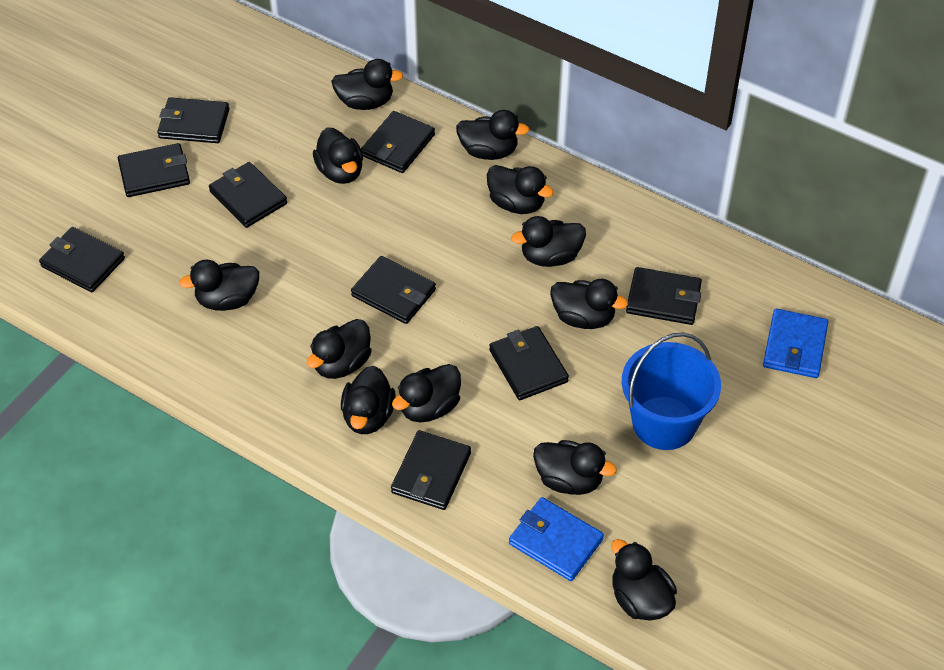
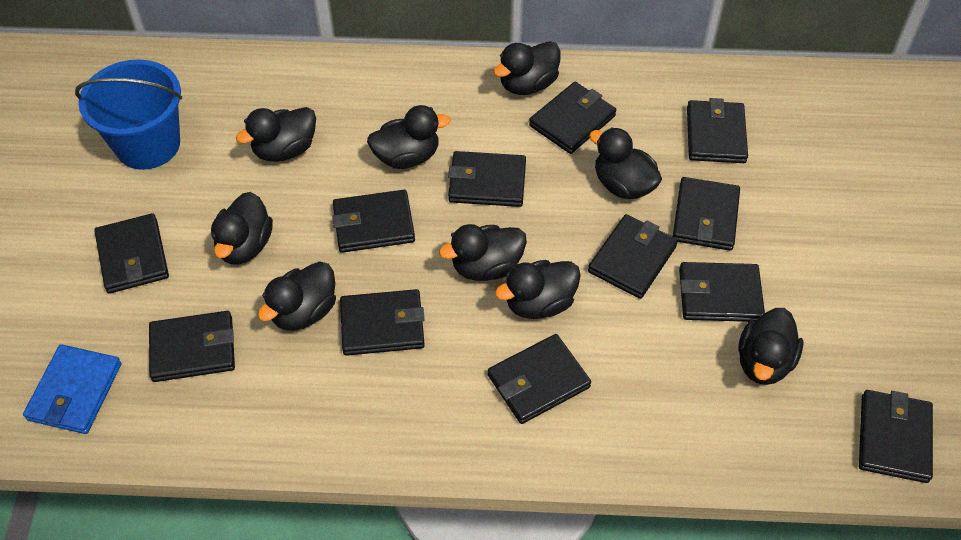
black duck: 12 -> 9
black wallet: 9 -> 12
blue wallet: 2 -> 1

